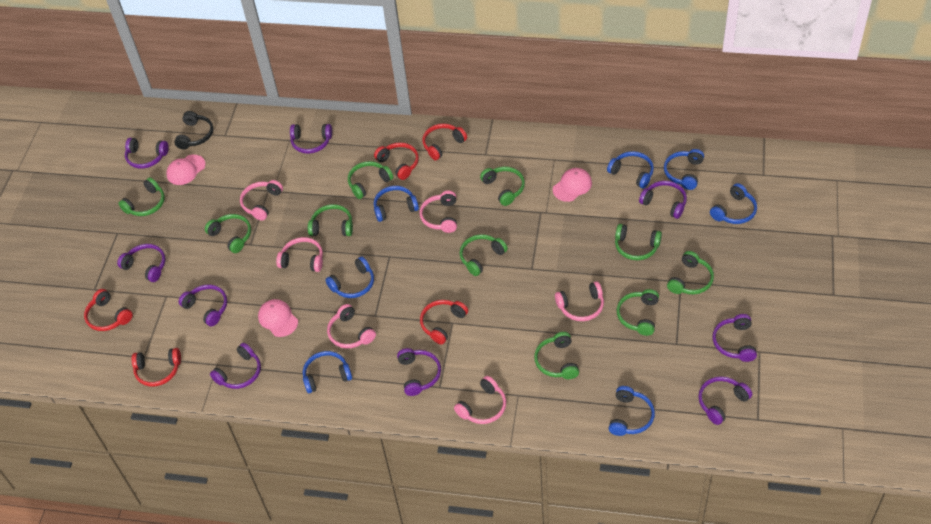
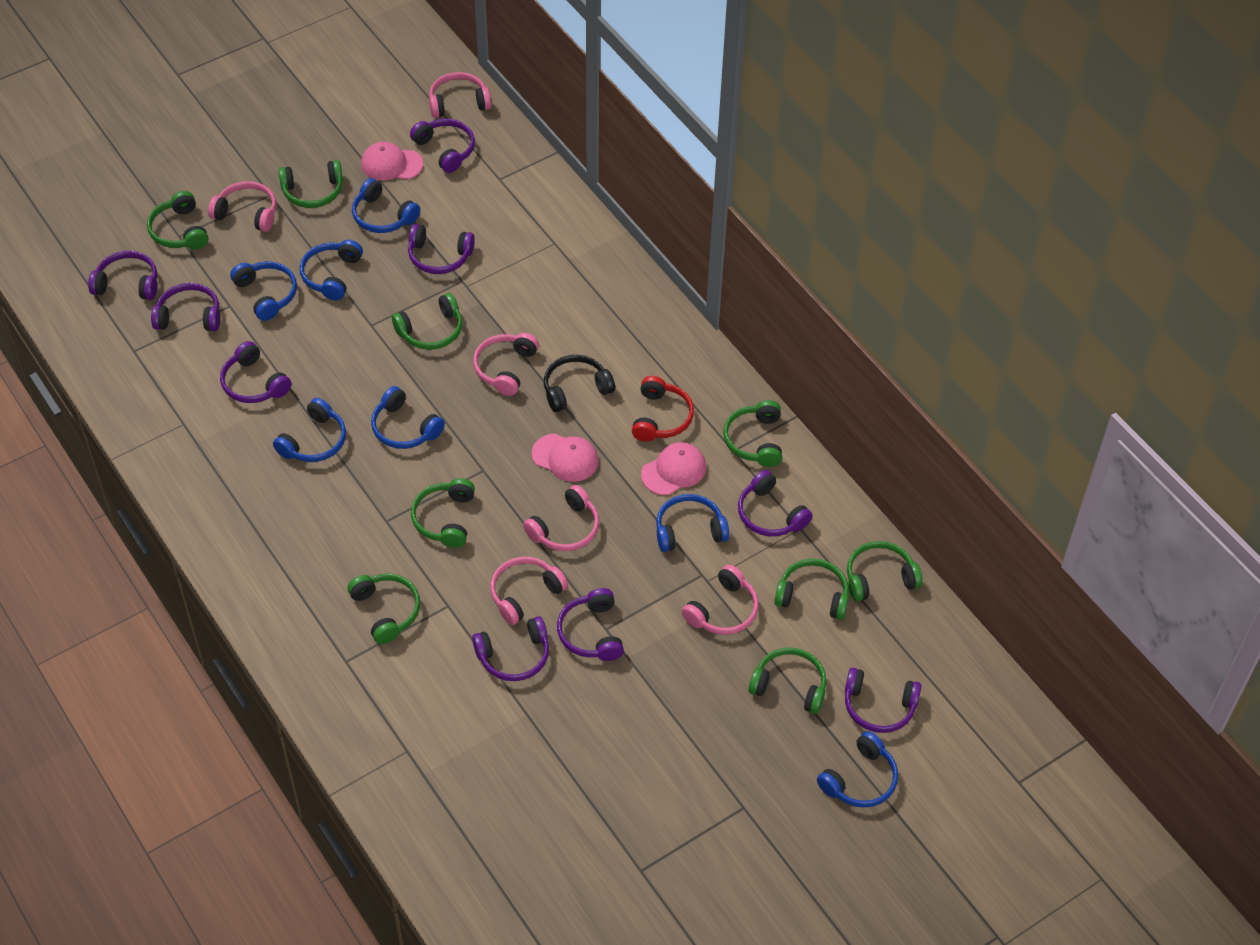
green headphones: 10 -> 9
red headphones: 5 -> 1

